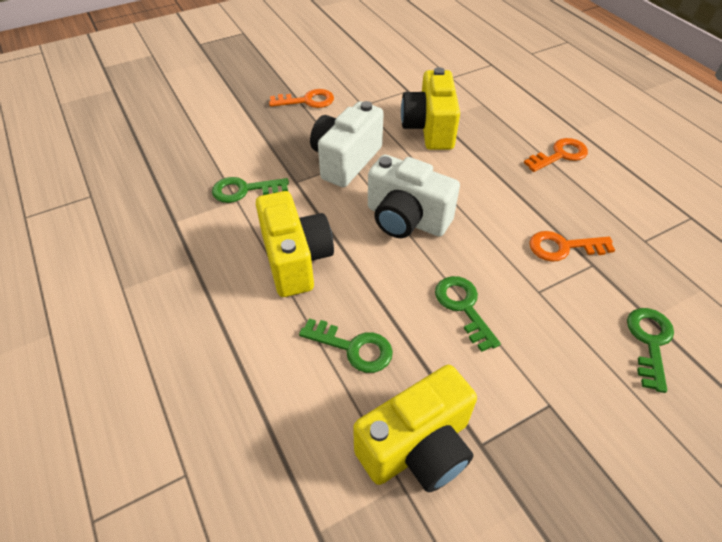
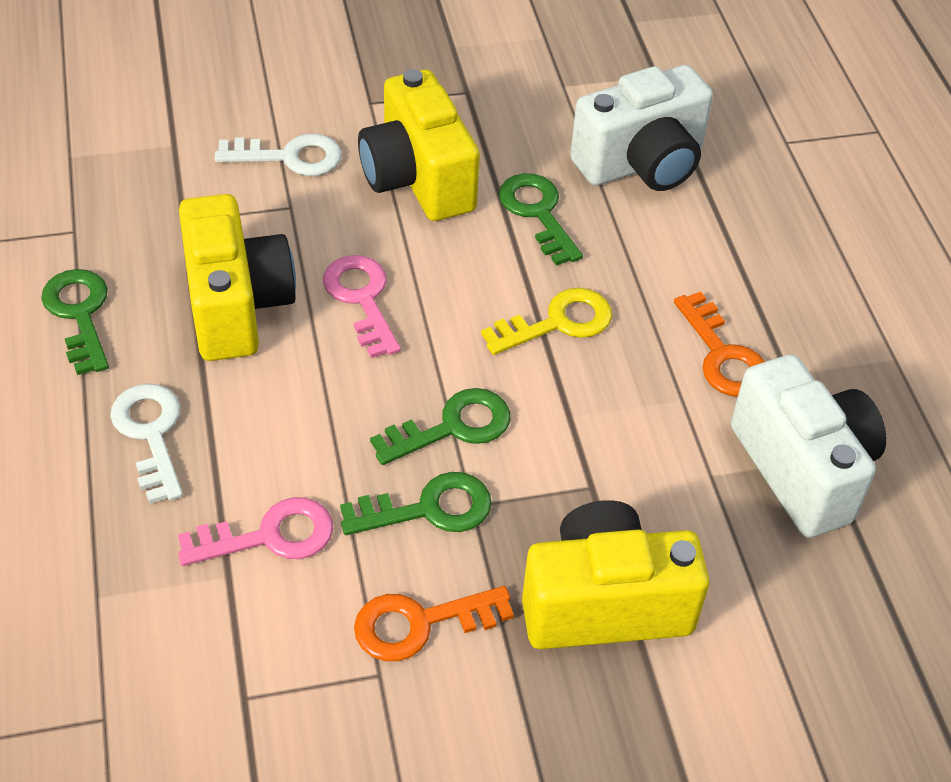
orange key: 3 -> 2
pink key: 0 -> 2
white key: 0 -> 2
yellow key: 0 -> 1

